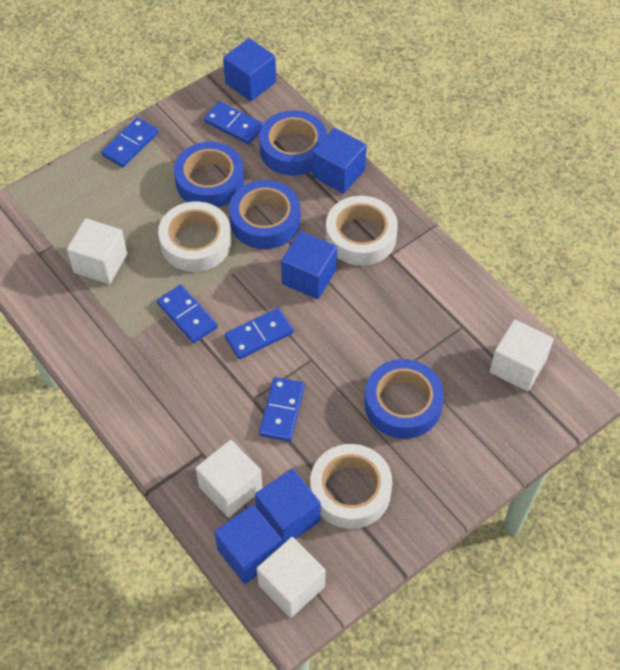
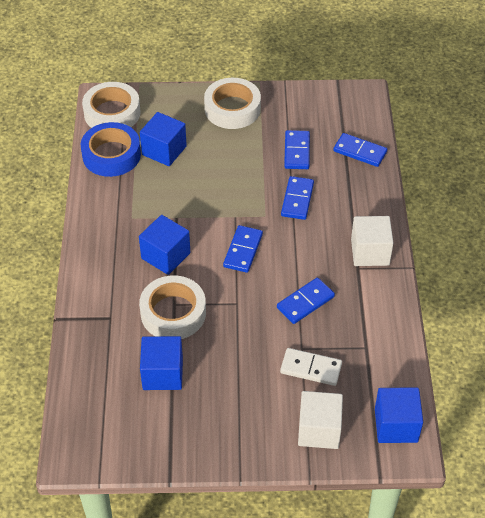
blue cube: 5 -> 4
blue tape: 4 -> 1
white cube: 4 -> 2
white domino: 0 -> 1

